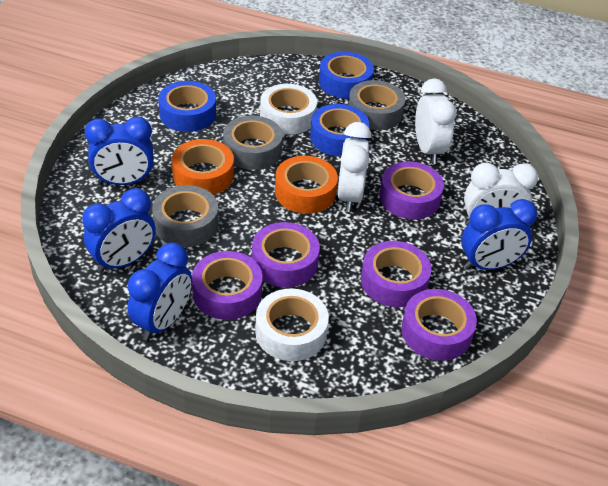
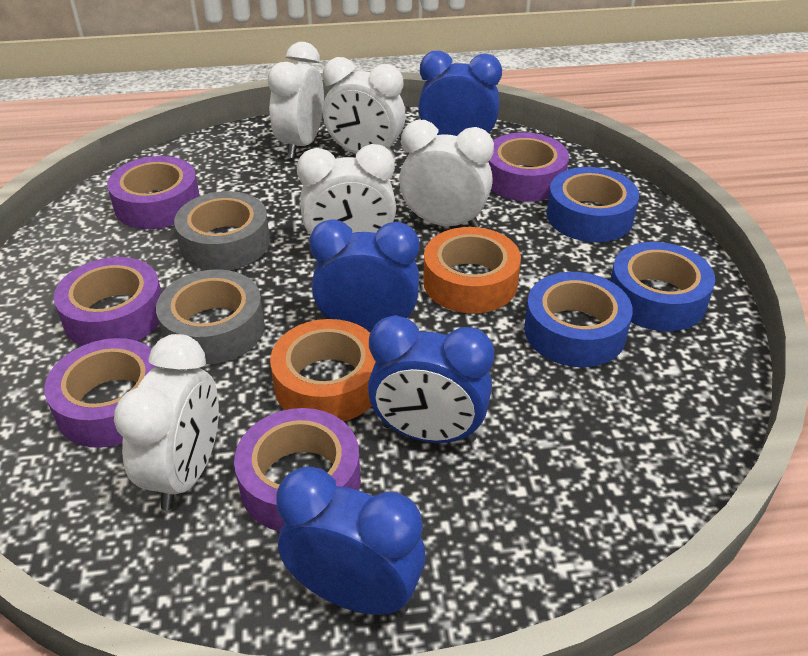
grey tape: 3 -> 2
white clock: 3 -> 5
white tape: 2 -> 0

